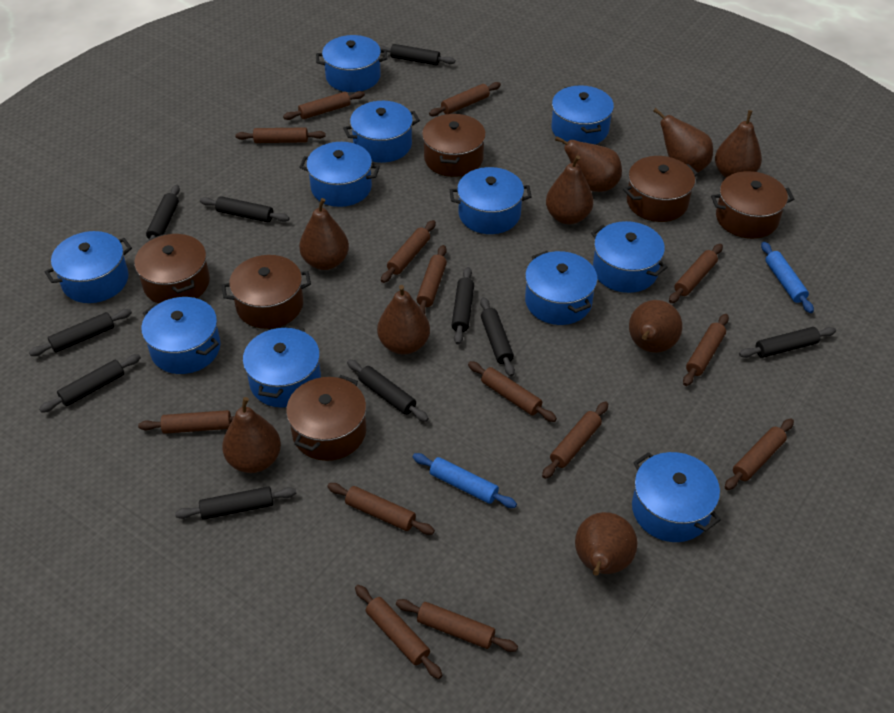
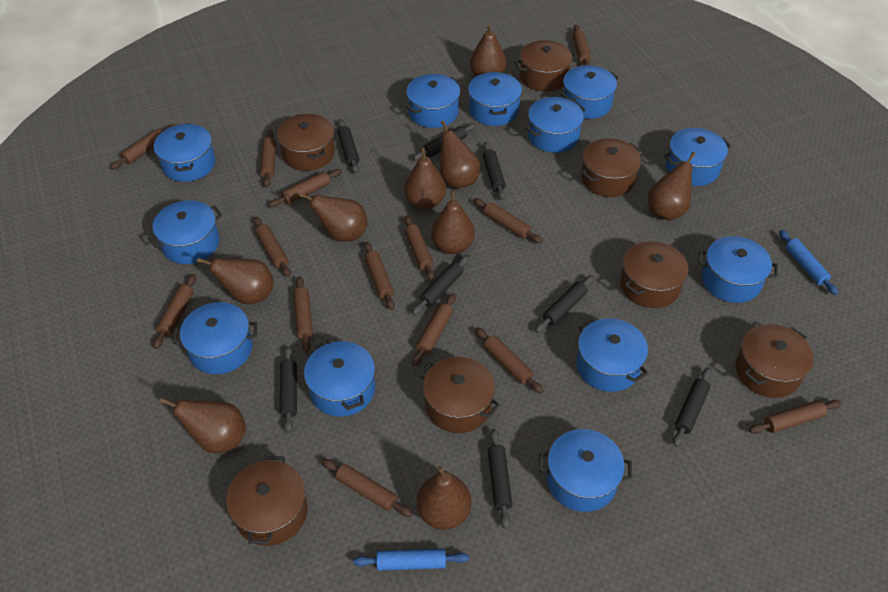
black rolling pin: 10 -> 8
blue pot: 11 -> 12
brown pot: 6 -> 7

